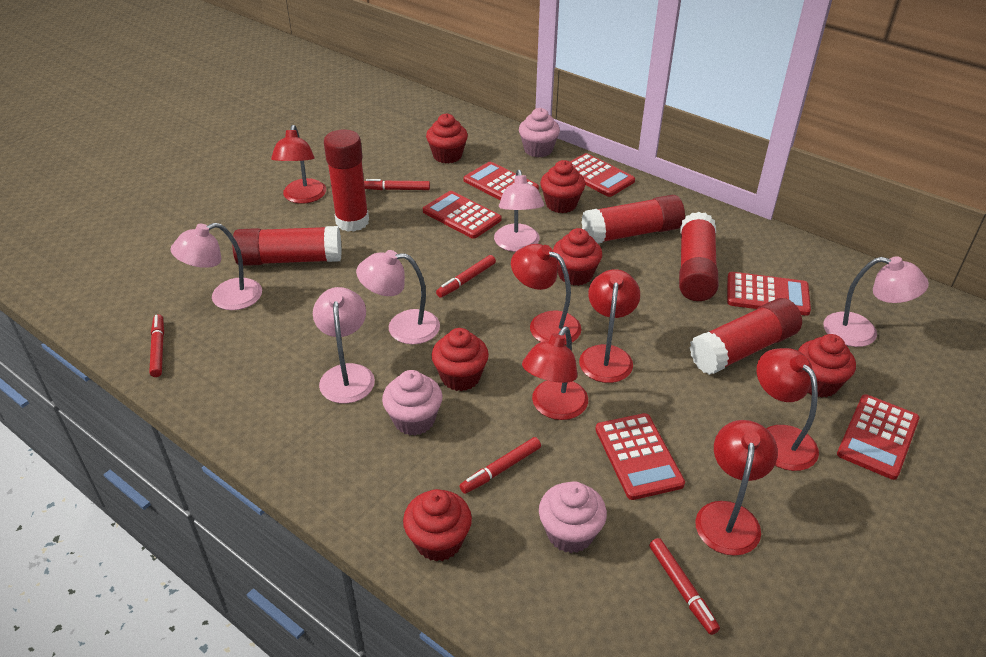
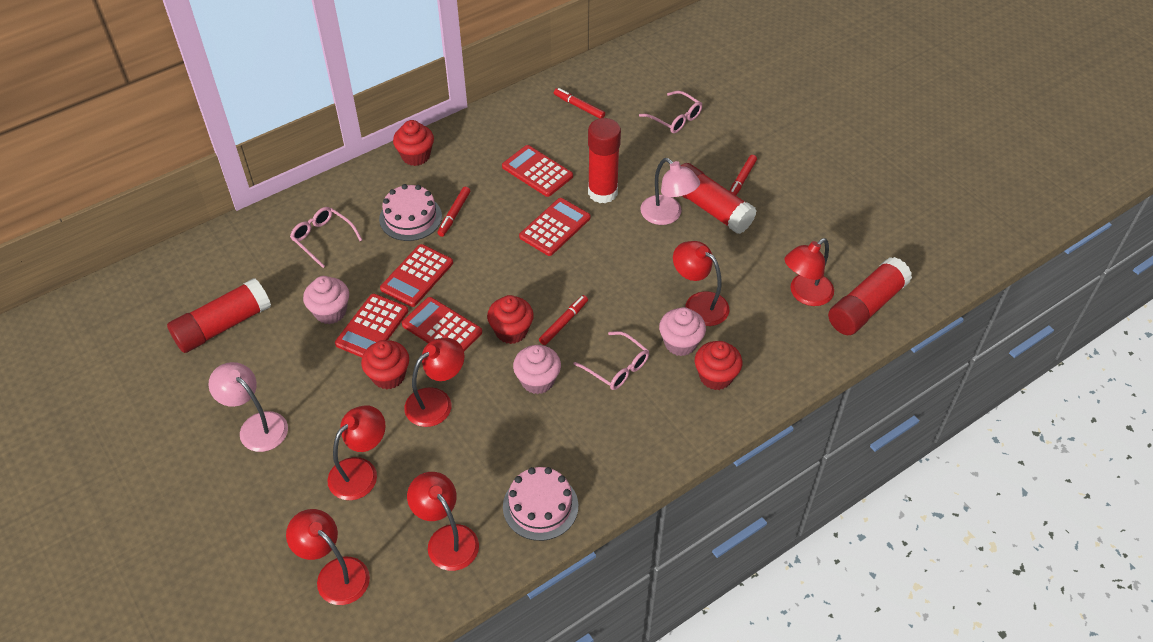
pink cake: 0 -> 2
pink glasses: 0 -> 3
pink lamp: 5 -> 2
red calculator: 6 -> 5
red cupcake: 6 -> 4
red glue stick: 5 -> 4
red marker: 5 -> 4

